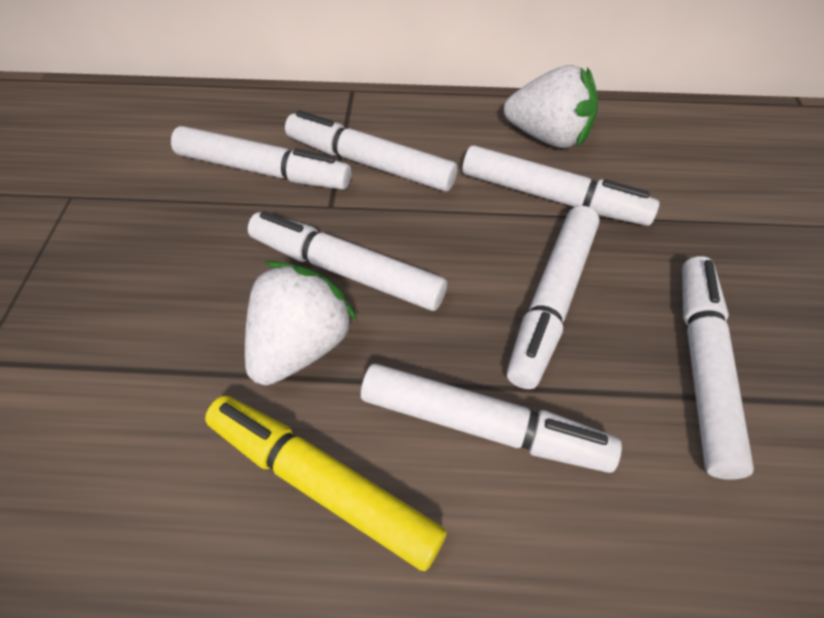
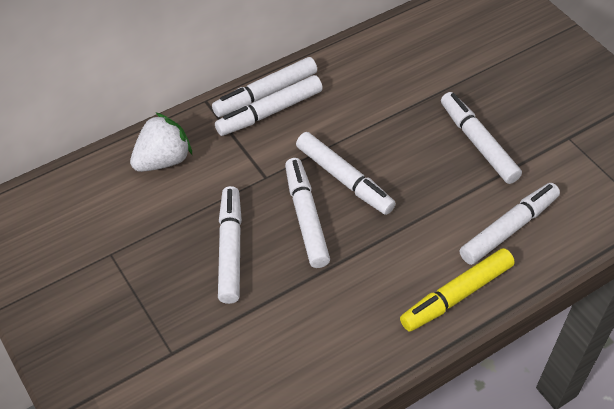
white strawberry: 2 -> 1

